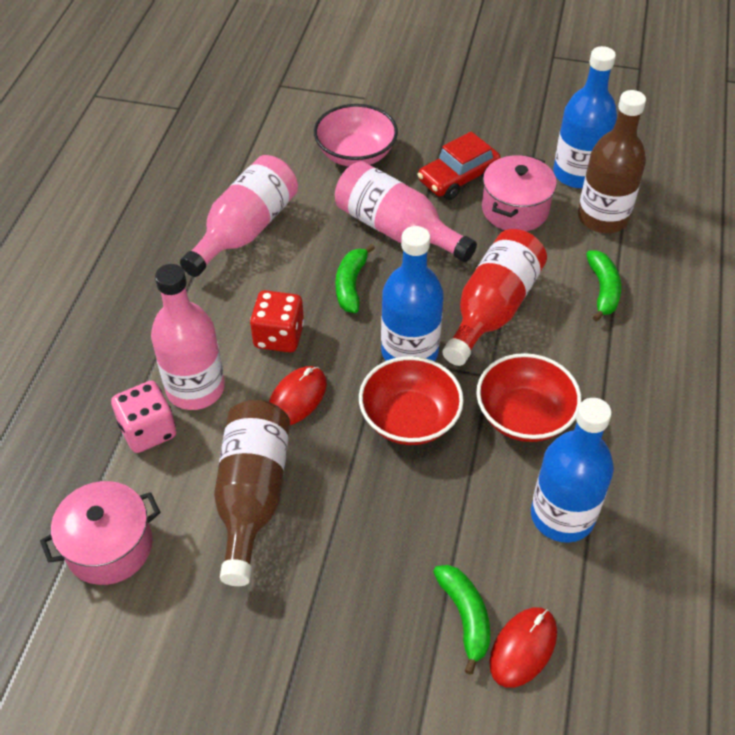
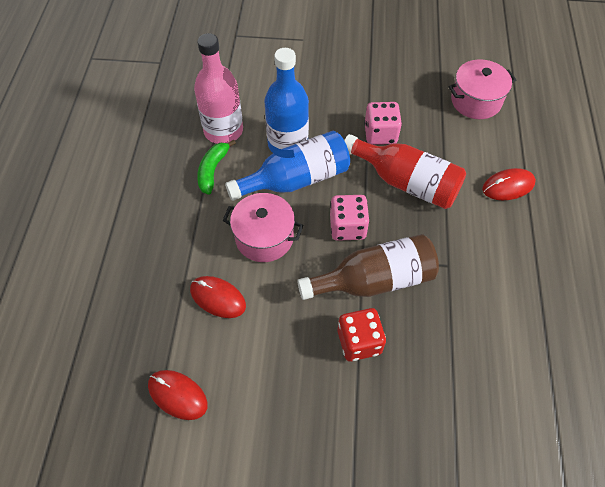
blue bottle: 3 -> 2
brown bottle: 2 -> 1
green banana: 3 -> 1
pink bottle: 3 -> 1
pink bowl: 1 -> 0
pink dice: 1 -> 2
red bowl: 2 -> 0
red car: 1 -> 0
red mouse: 2 -> 3

